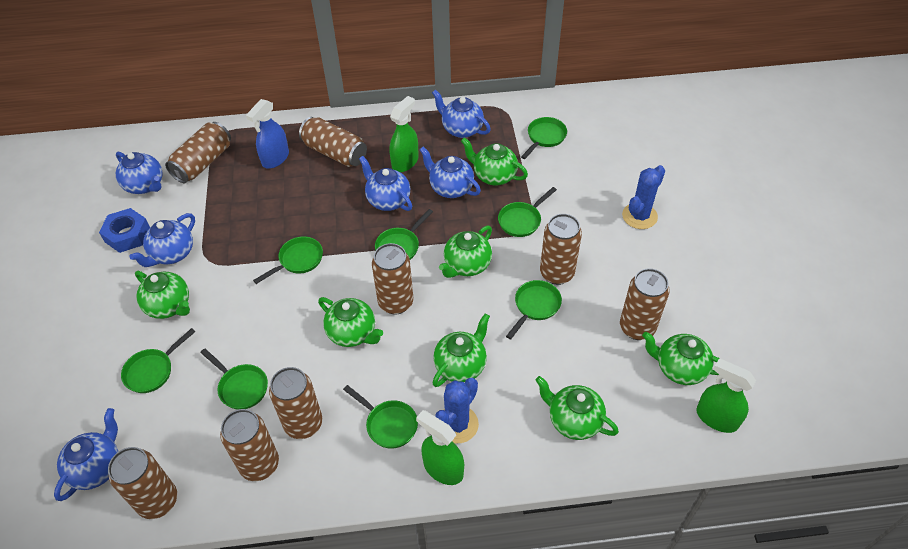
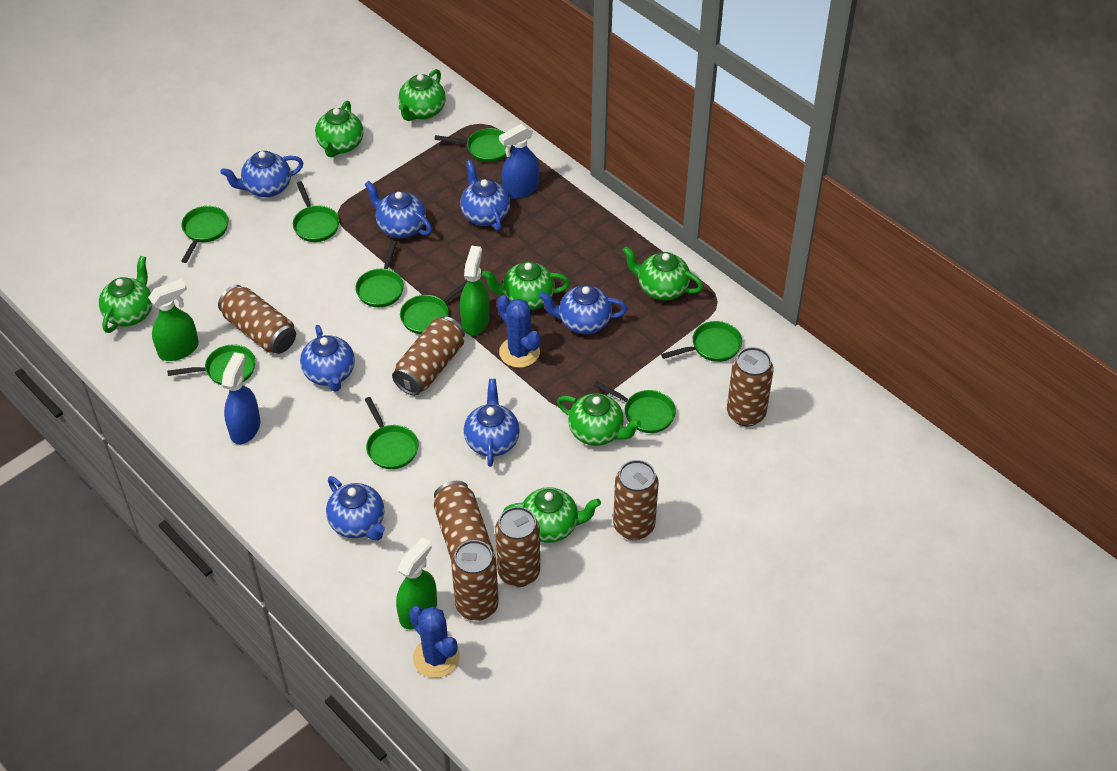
blue nut: 1 -> 0
blue spray bottle: 1 -> 2
blue teapot: 6 -> 7
brown can: 8 -> 7
green pan: 8 -> 9

